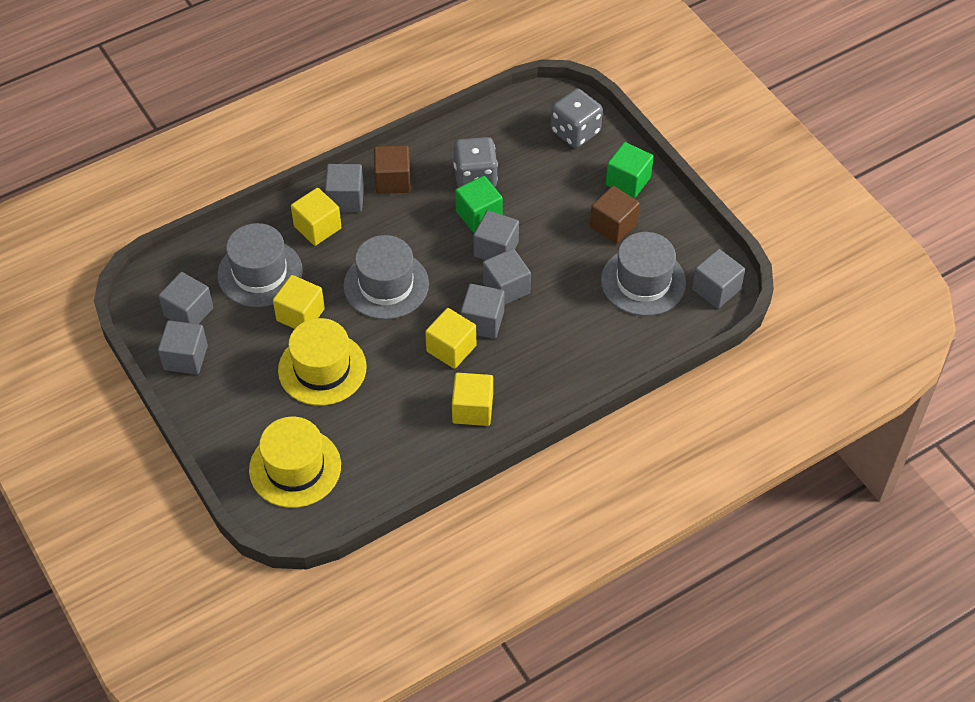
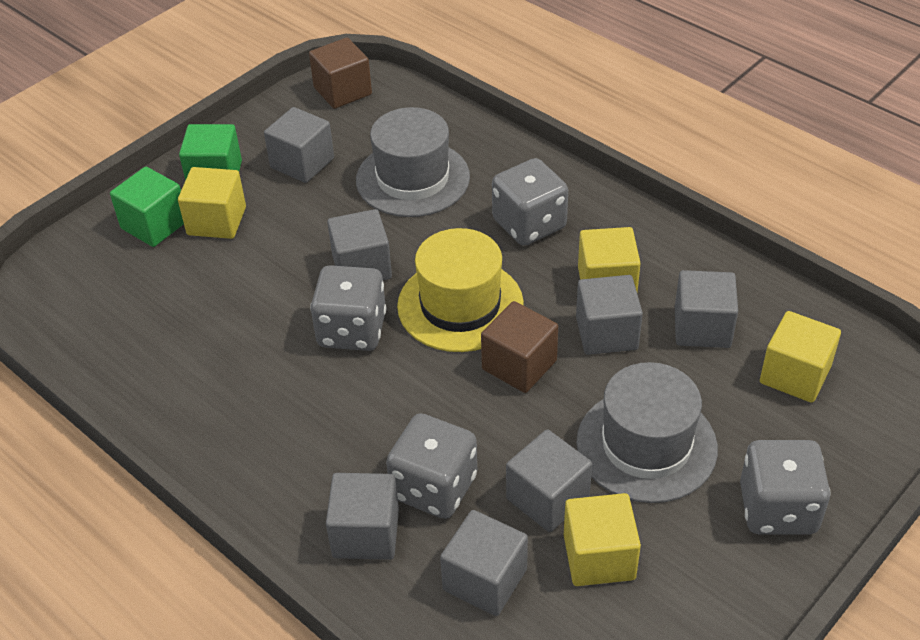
grey dice: 2 -> 4
grey hat: 3 -> 2
yellow hat: 2 -> 1

